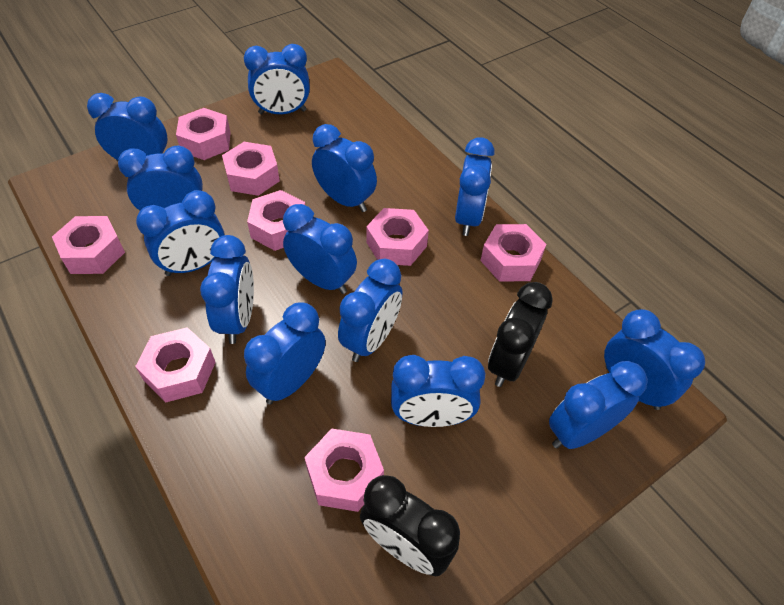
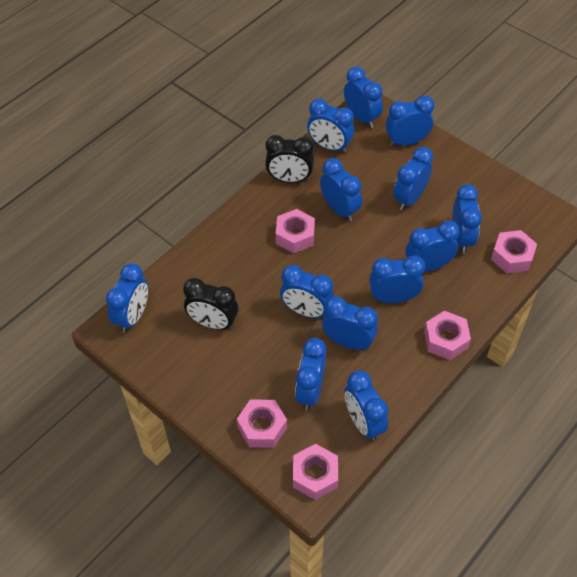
pink nut: 8 -> 5

